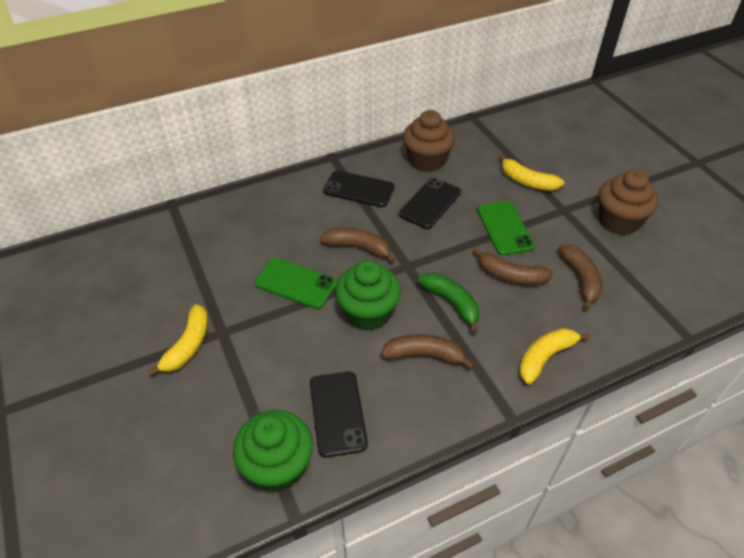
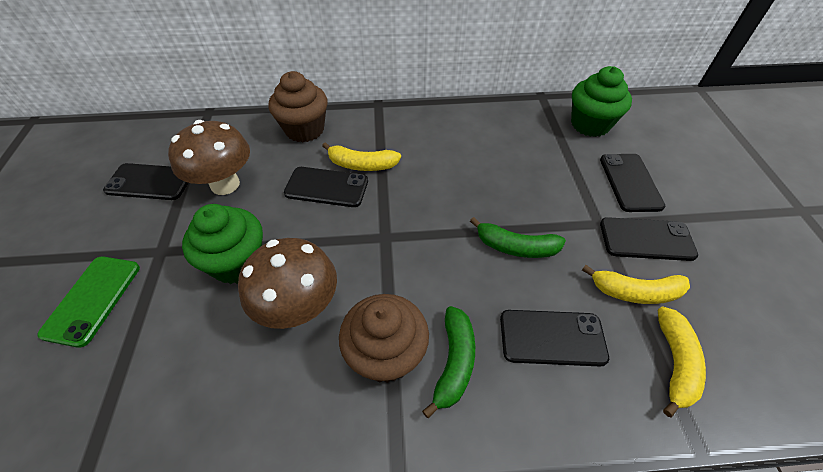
black phone: 3 -> 5
brown banana: 4 -> 0
brown mushroom: 0 -> 2
green banana: 1 -> 2
green phone: 2 -> 1

